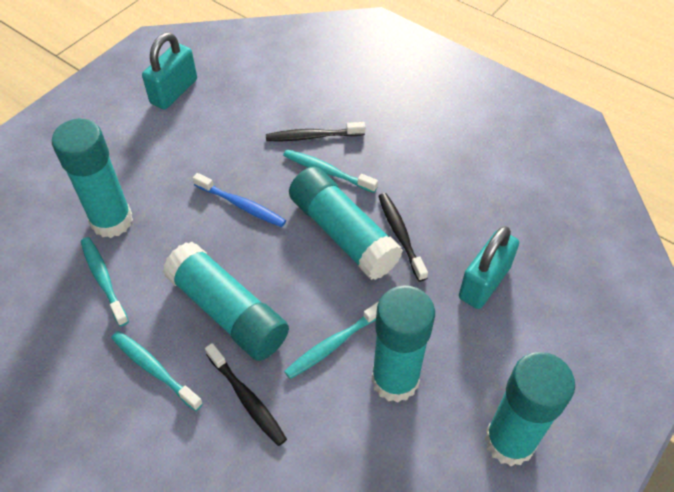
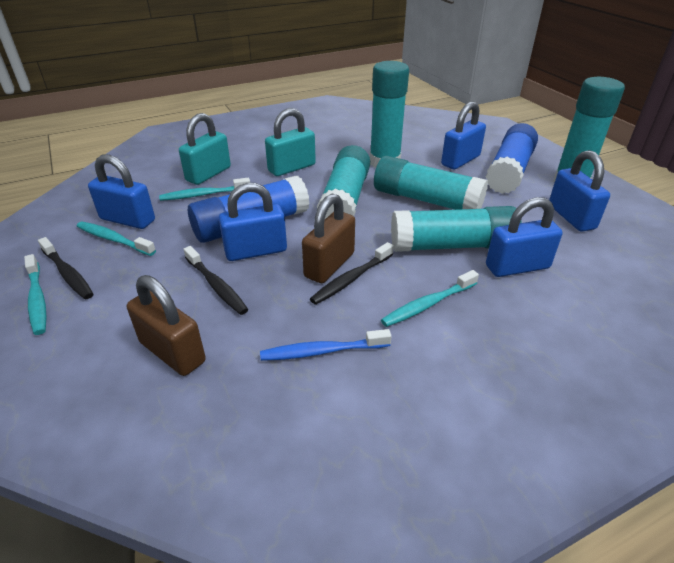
blue glue stick: 0 -> 2
blue padlock: 0 -> 5
brown padlock: 0 -> 2

